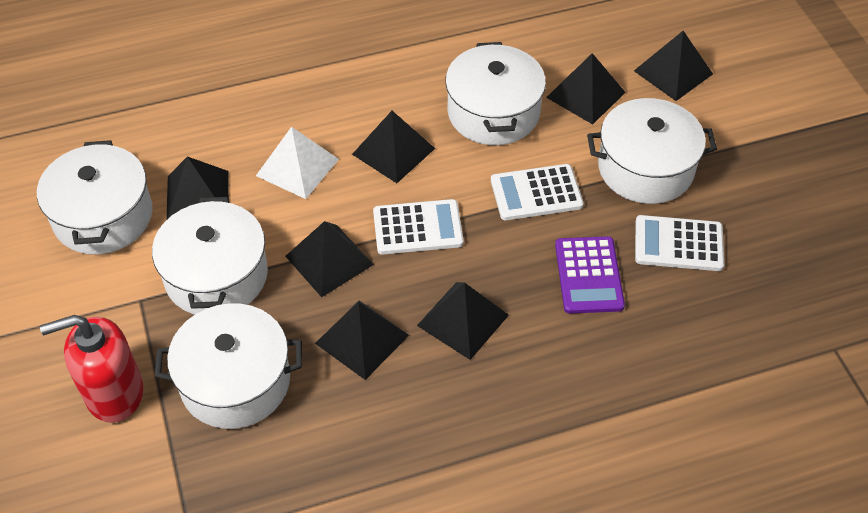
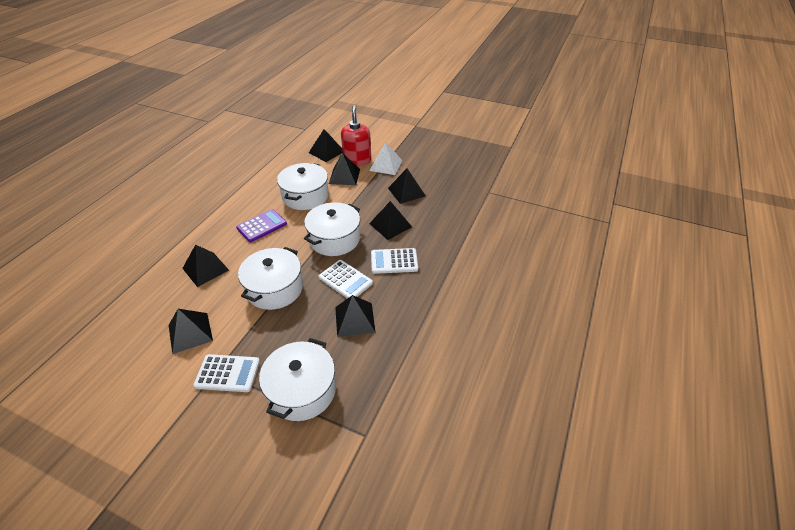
white pot: 5 -> 4

